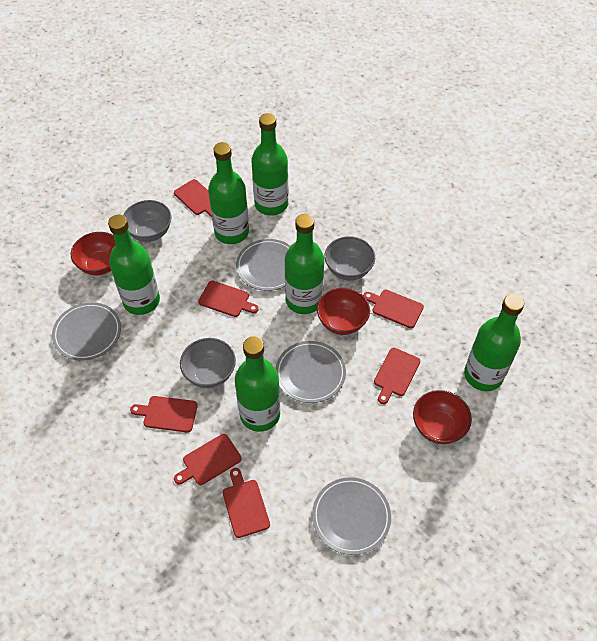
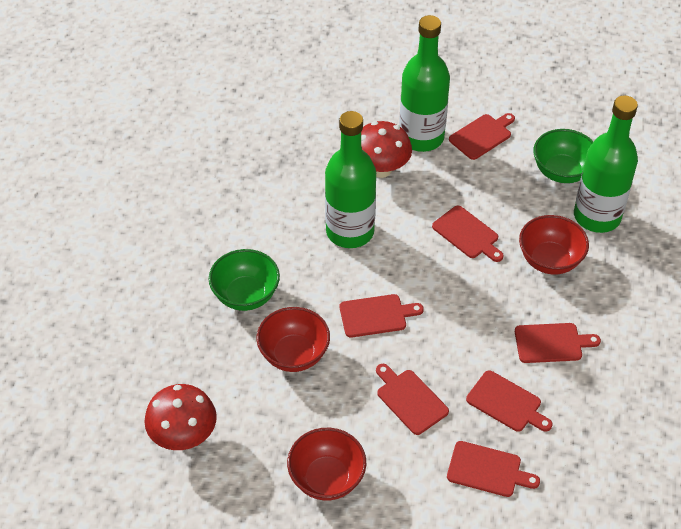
green bottle: 6 -> 3
green bowl: 0 -> 2
grey bowl: 3 -> 0
grey plate: 4 -> 0
red mushroom: 0 -> 2

